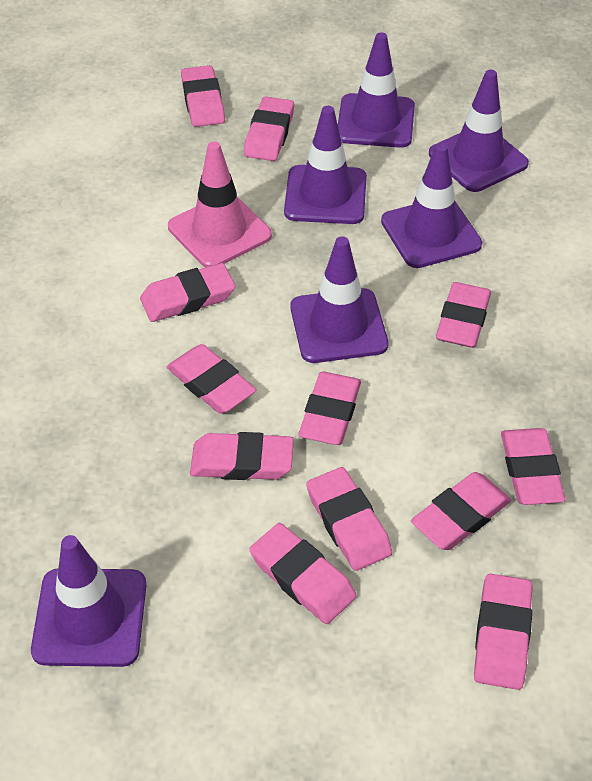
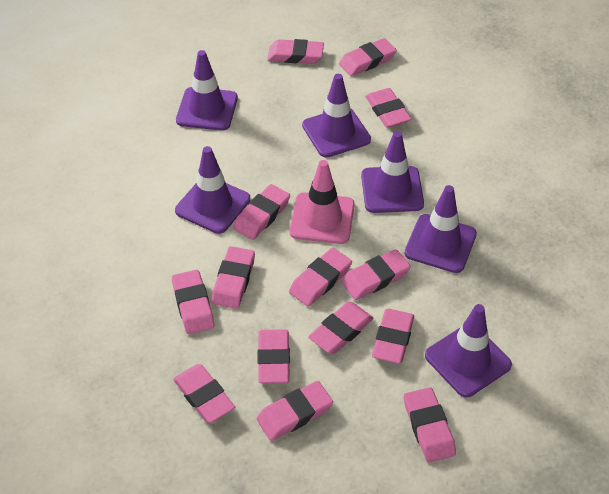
pink eraser: 12 -> 14

